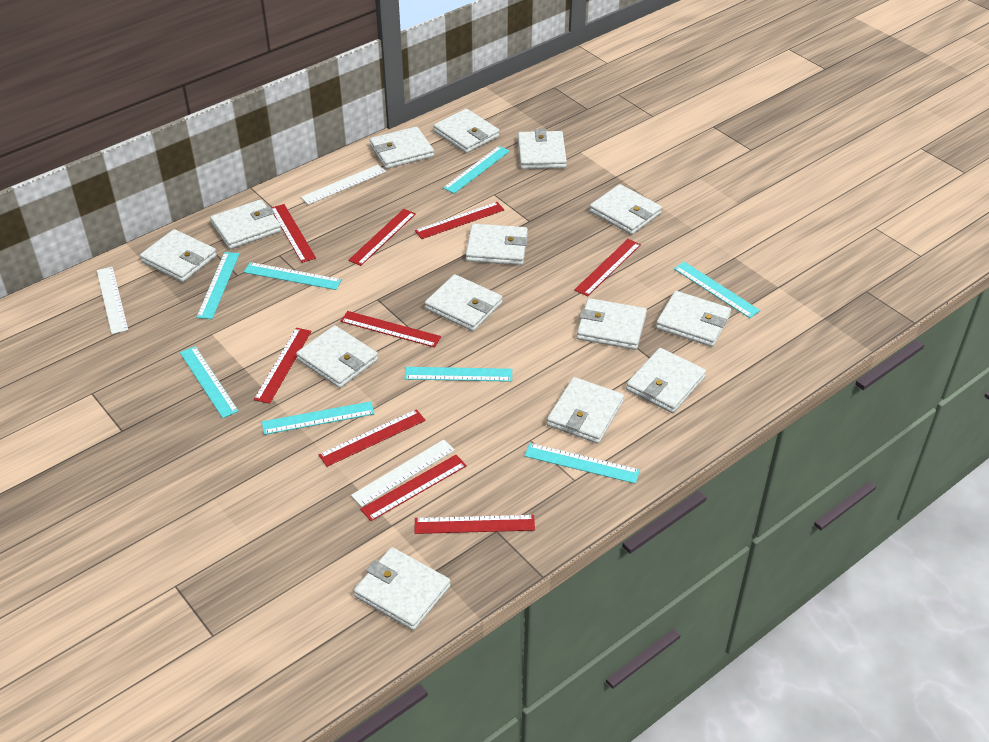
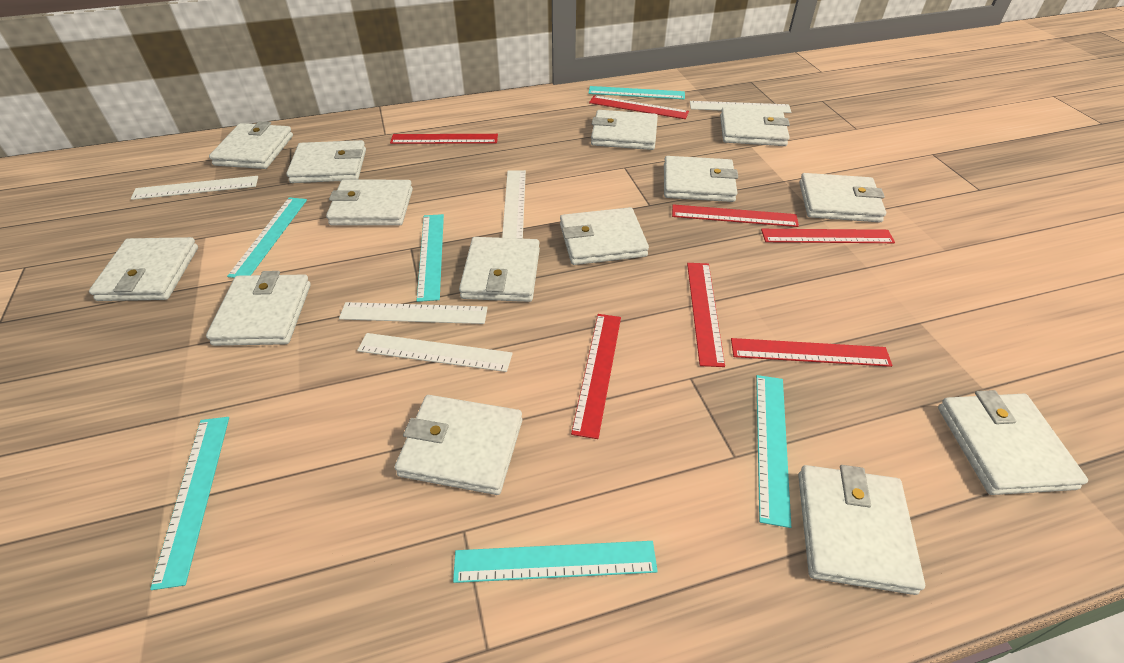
red ruler: 9 -> 7
turquoise ruler: 8 -> 6
white ruler: 3 -> 5

